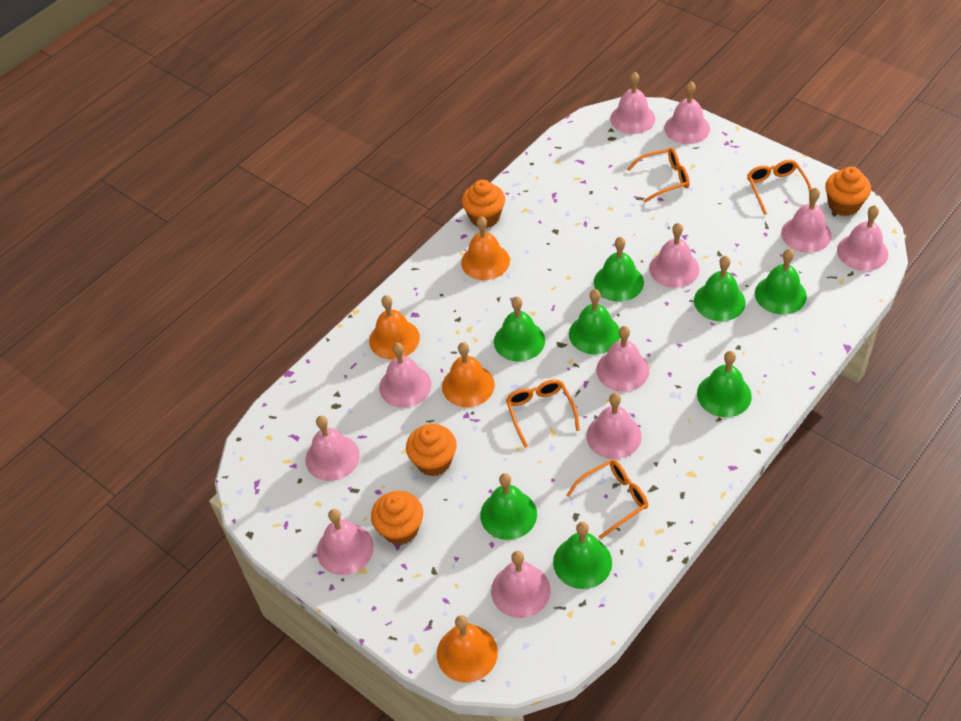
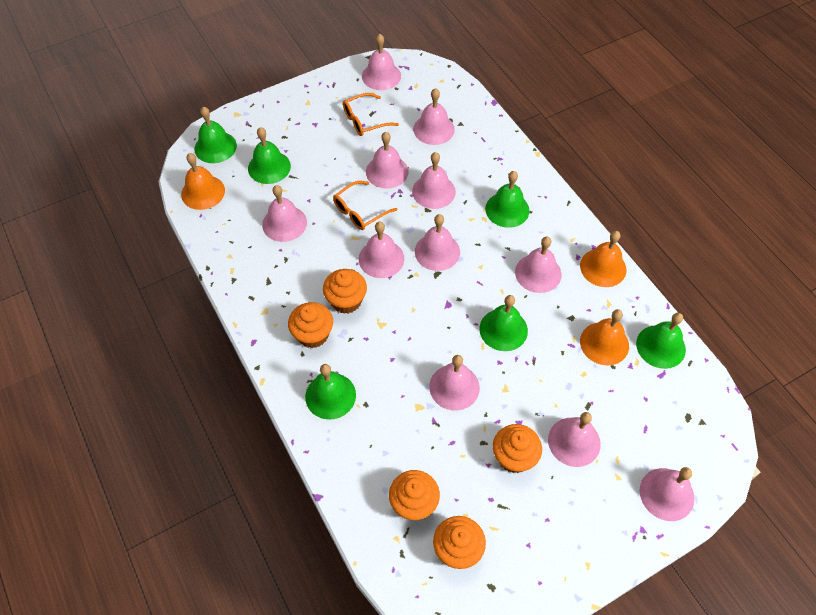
green bell: 8 -> 6
orange bell: 4 -> 3
orange cupcake: 4 -> 5
orange glasses: 4 -> 2

